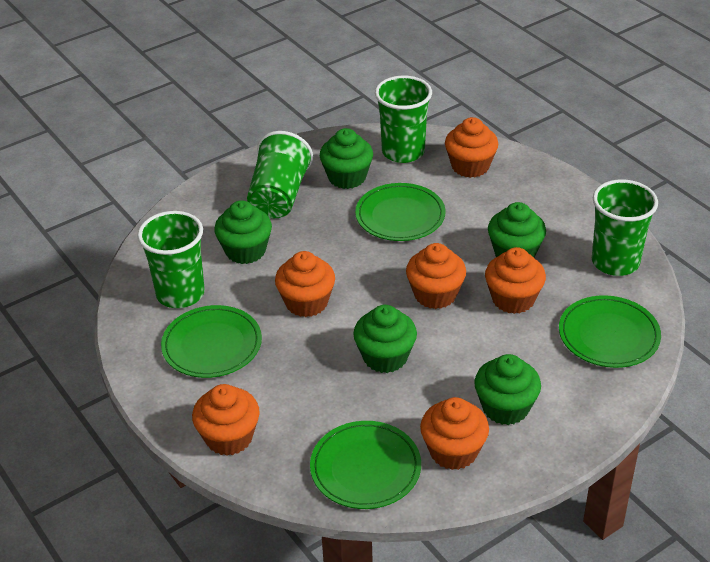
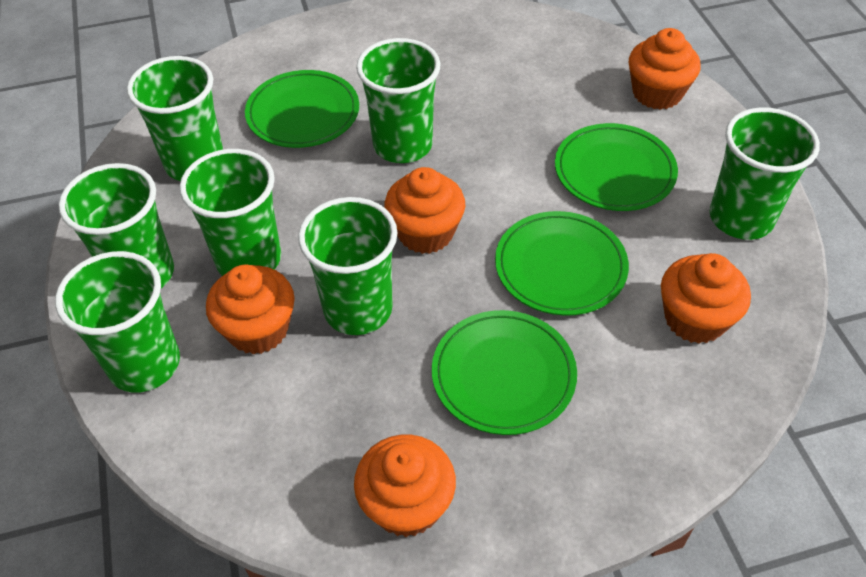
green cup: 4 -> 7
green cupcake: 5 -> 0
orange cupcake: 6 -> 5

